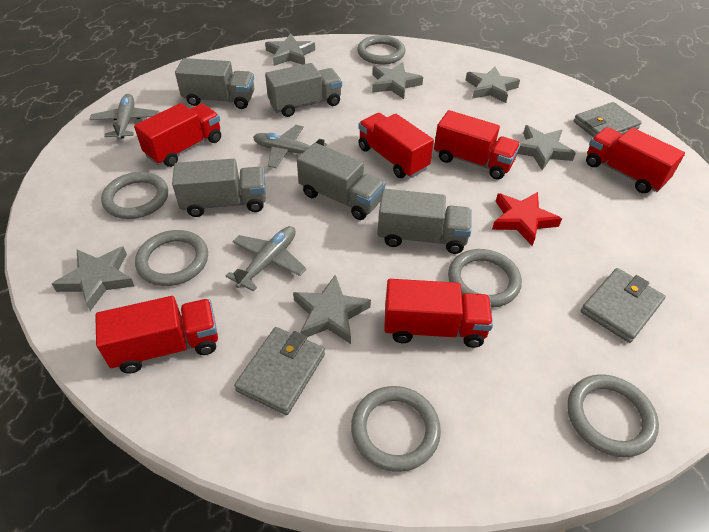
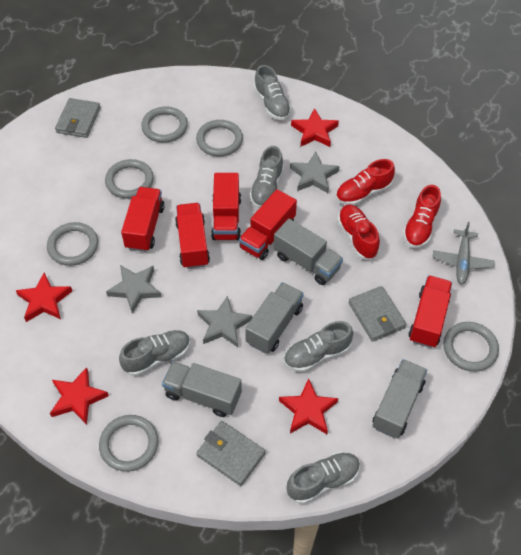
grey plane: 3 -> 1
grey shoe: 0 -> 5
grey star: 6 -> 3
grey truck: 5 -> 4
red shoe: 0 -> 3
red star: 1 -> 4
red truck: 6 -> 5

